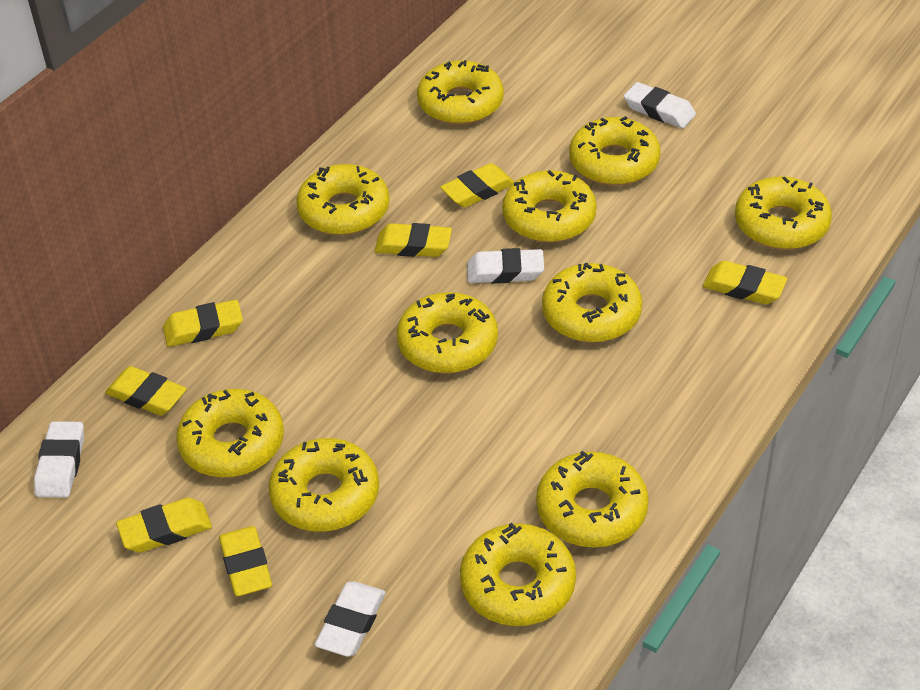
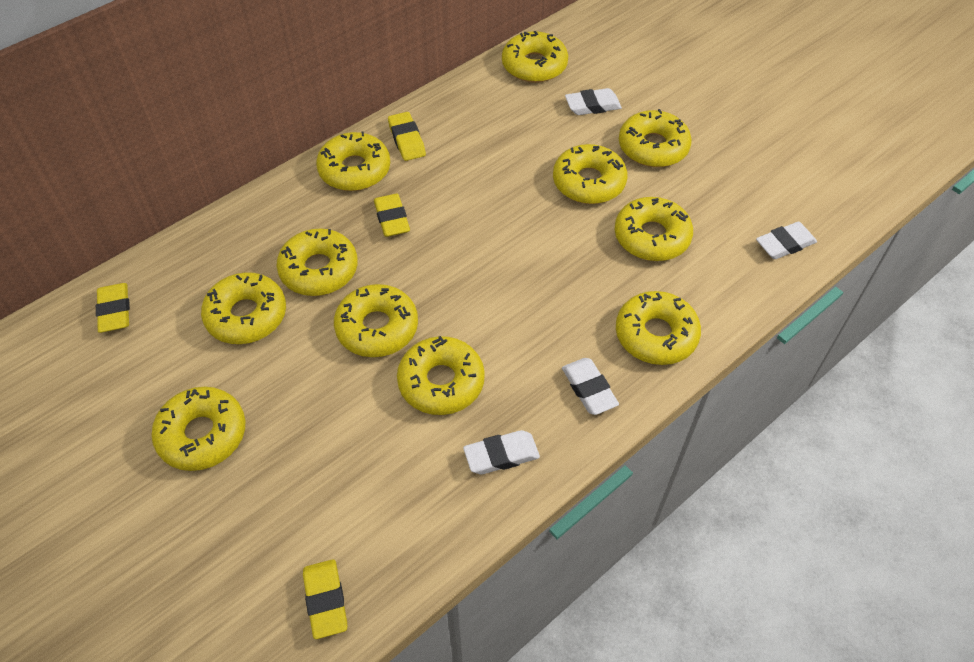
yellow eraser: 7 -> 4

